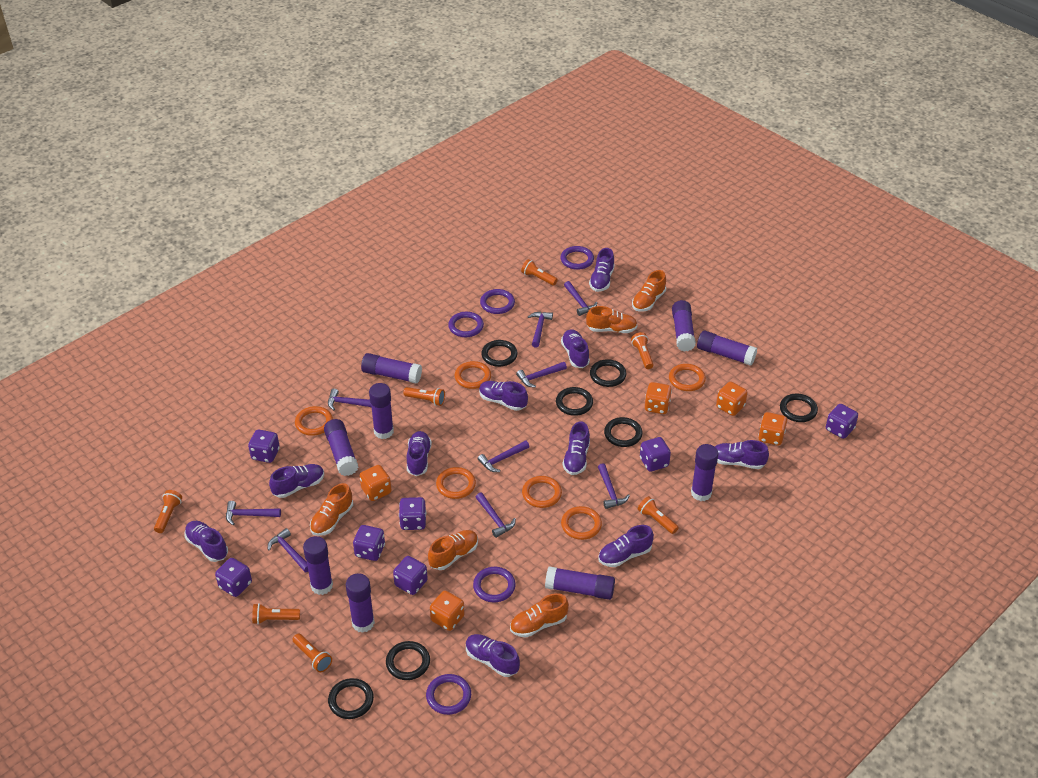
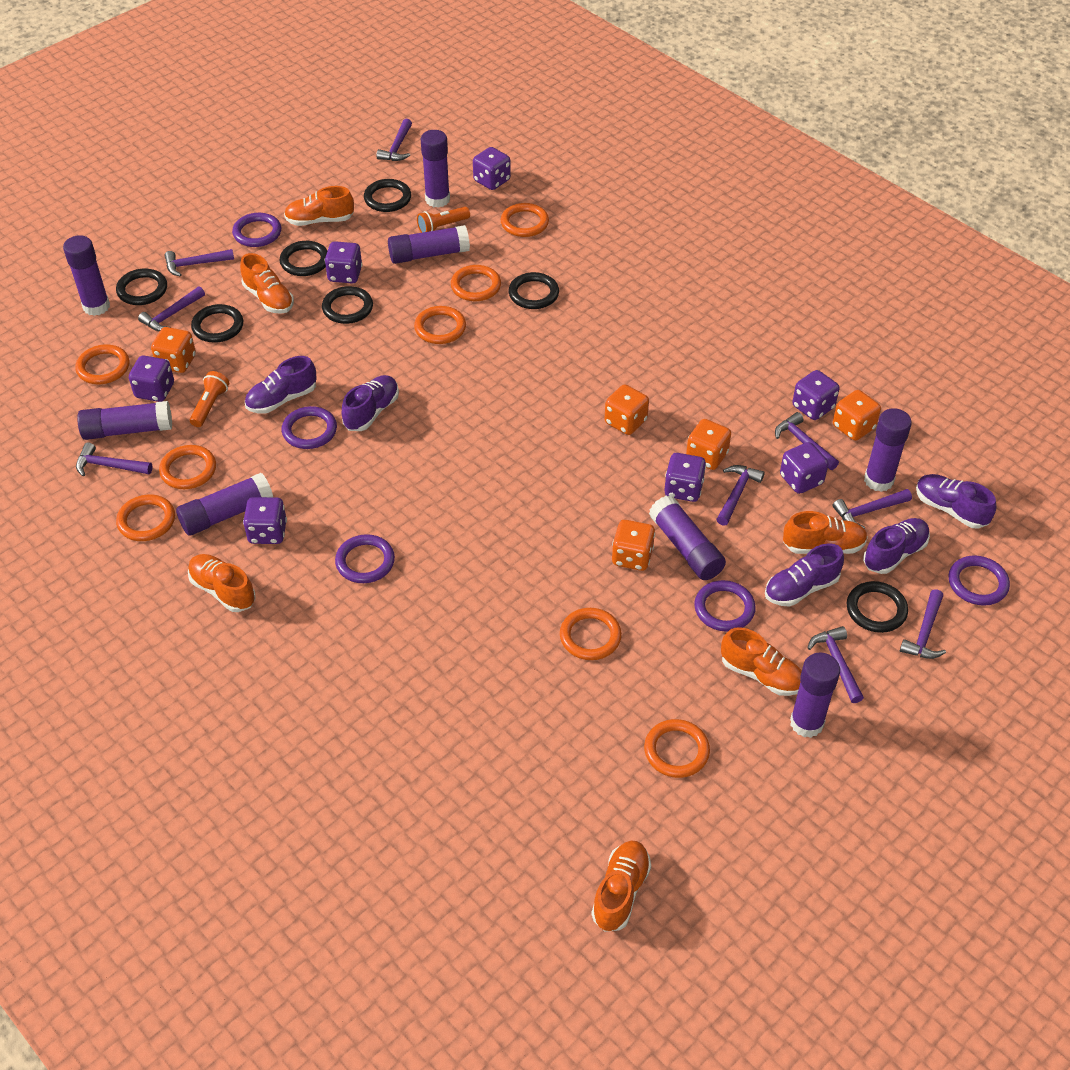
orange flashlight: 7 -> 2
orange ring: 6 -> 8
orange shoe: 5 -> 6
purple glue stick: 9 -> 8
purple shoe: 10 -> 5

